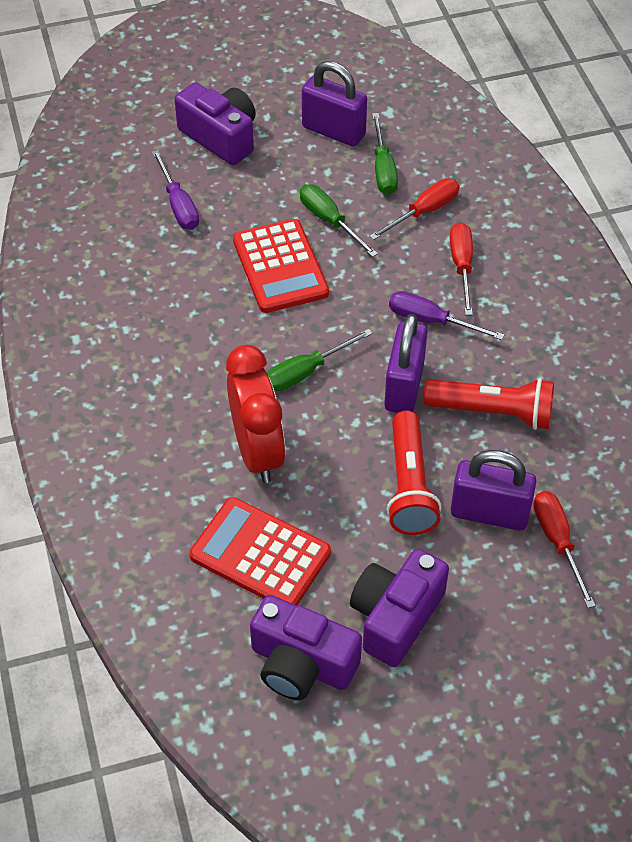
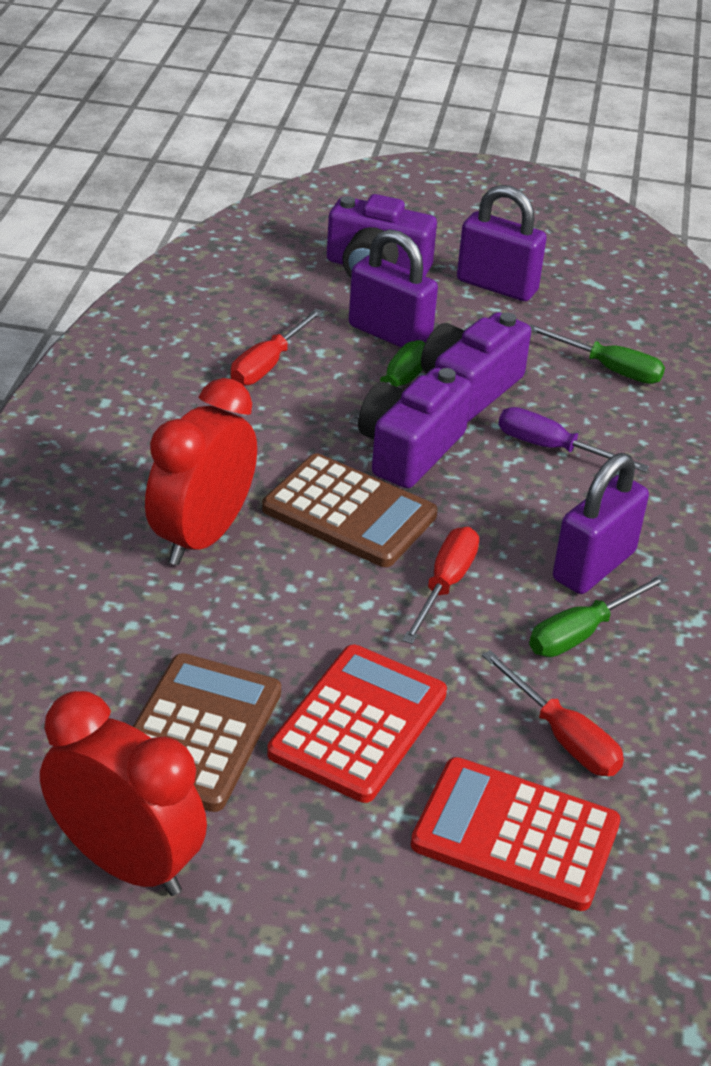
brown calculator: 0 -> 2
purple screwdriver: 2 -> 1
red clock: 1 -> 2
red flashlight: 2 -> 0

